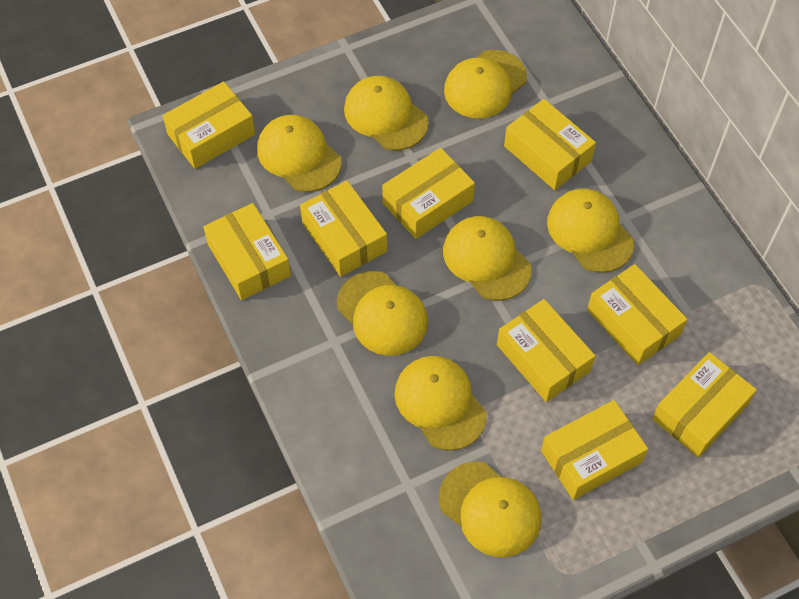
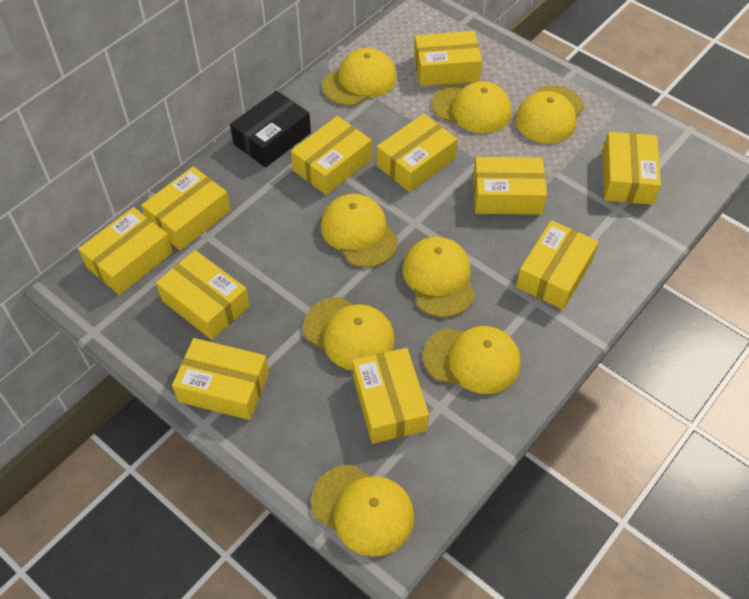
black box: 0 -> 1
yellow box: 9 -> 11

